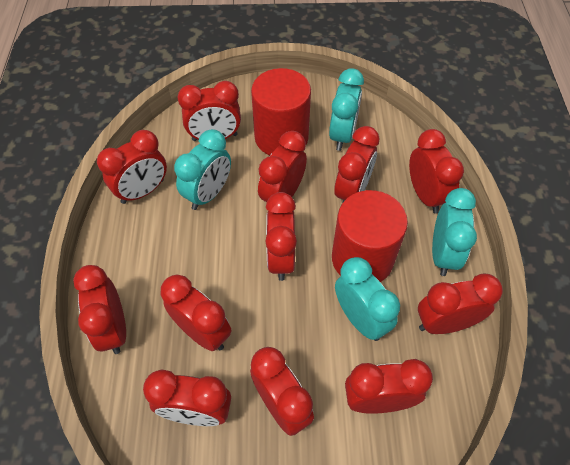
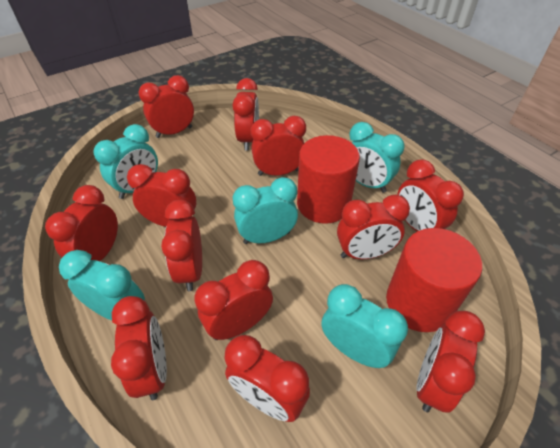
turquoise clock: 4 -> 5

